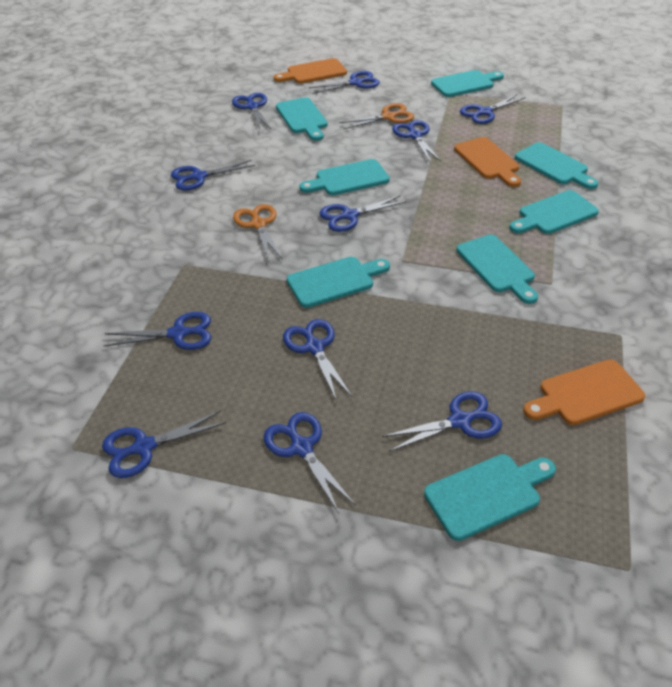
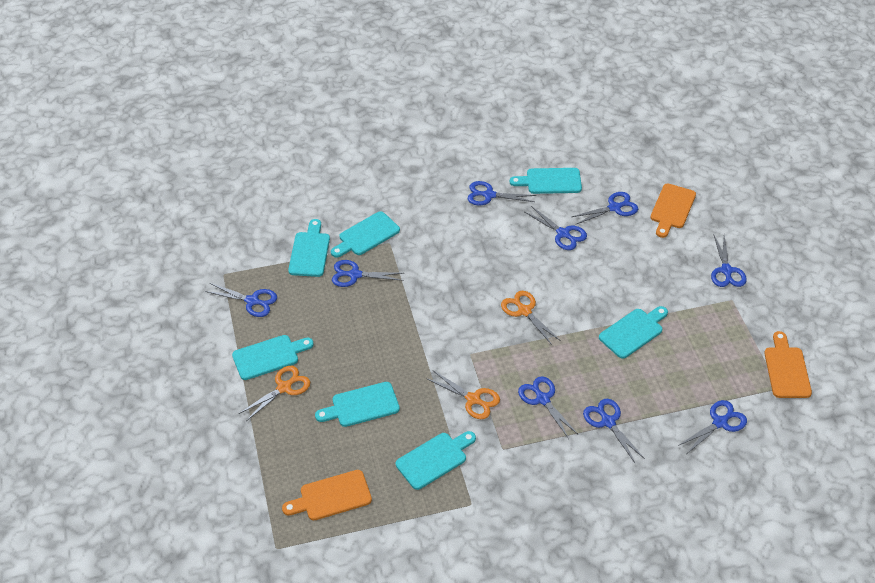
blue scissors: 11 -> 9
orange scissors: 2 -> 3
turquoise cutting board: 8 -> 7

